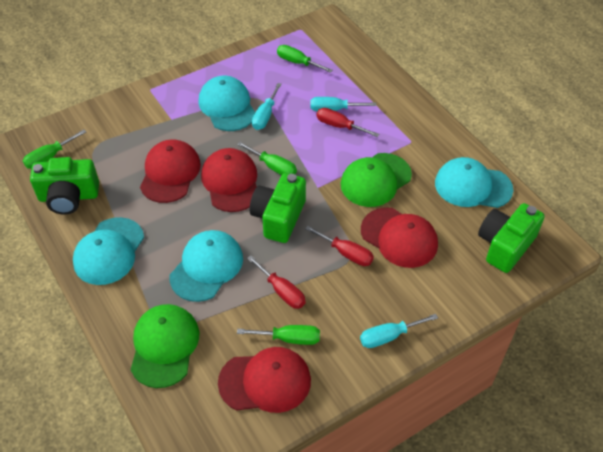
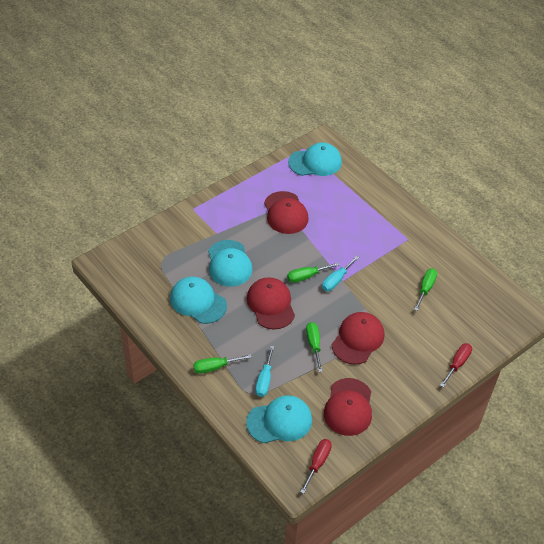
green camera: 3 -> 0
green cap: 2 -> 0
red screwdriver: 3 -> 2
turquoise screwdriver: 3 -> 2

